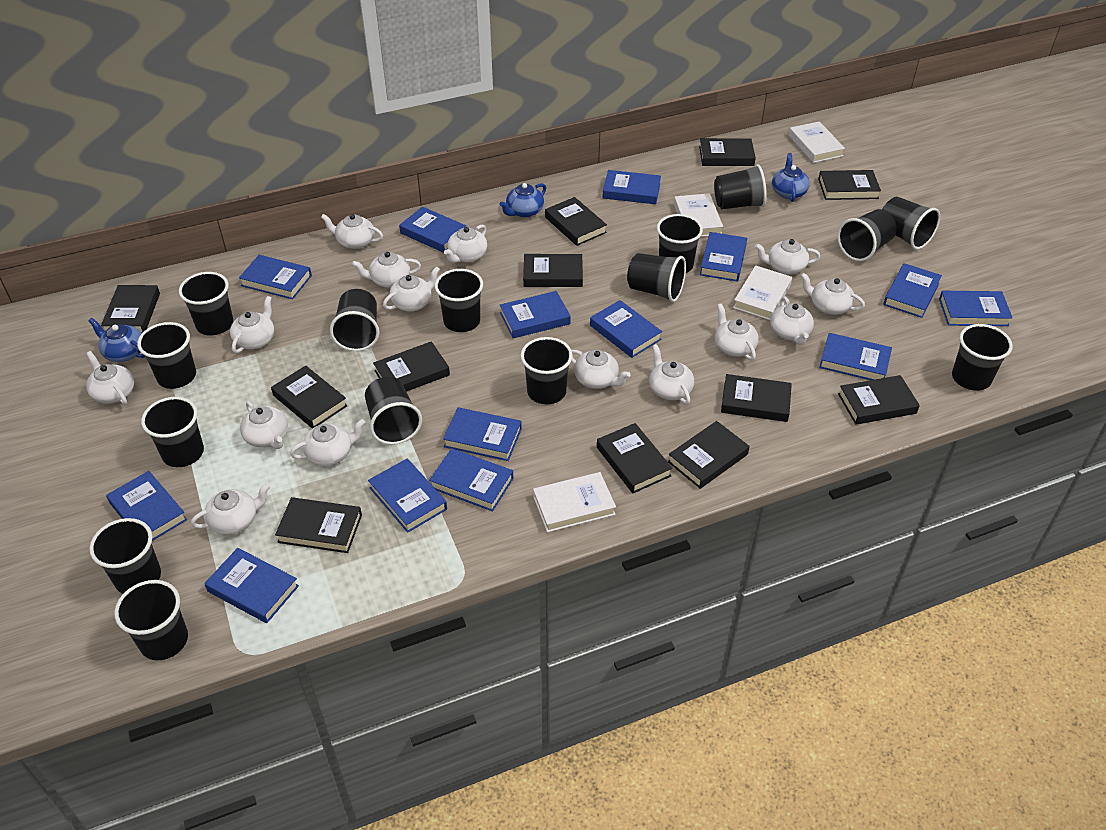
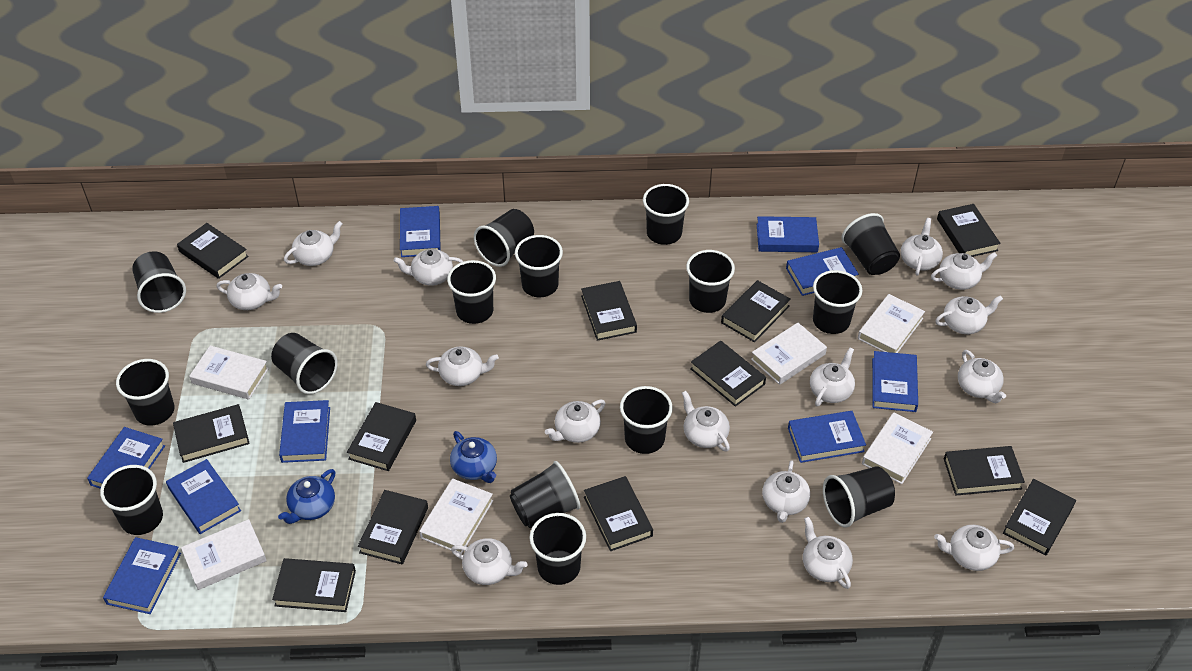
blue book: 14 -> 9
blue teapot: 3 -> 2
white book: 4 -> 6

